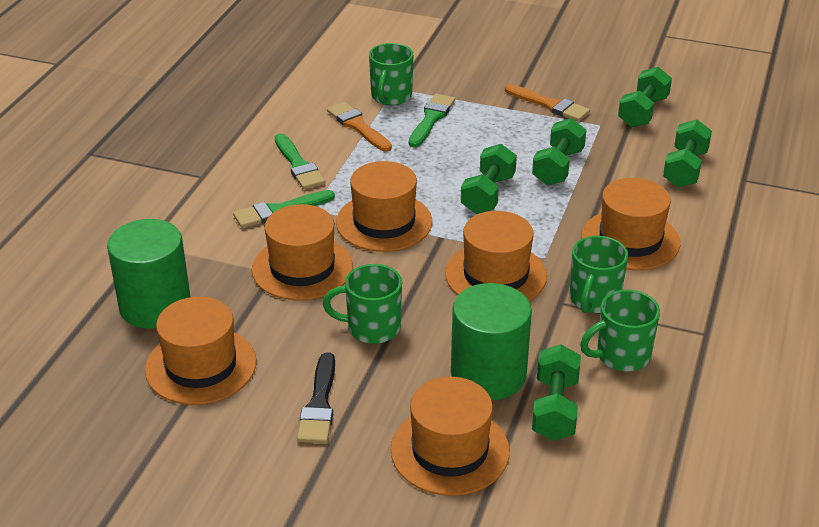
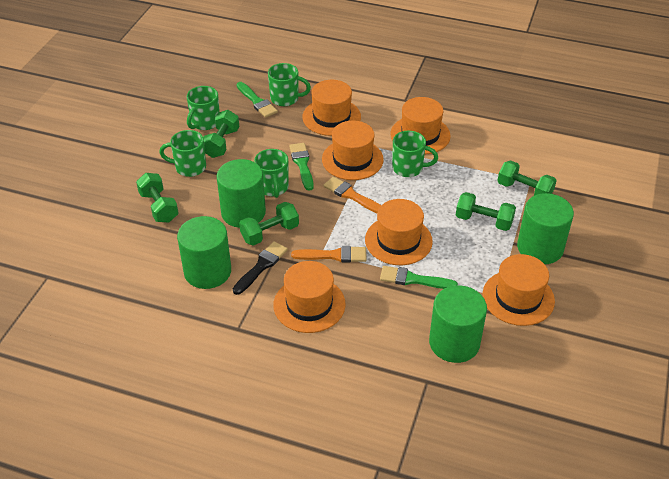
green cylinder: 2 -> 4
green mug: 4 -> 5

